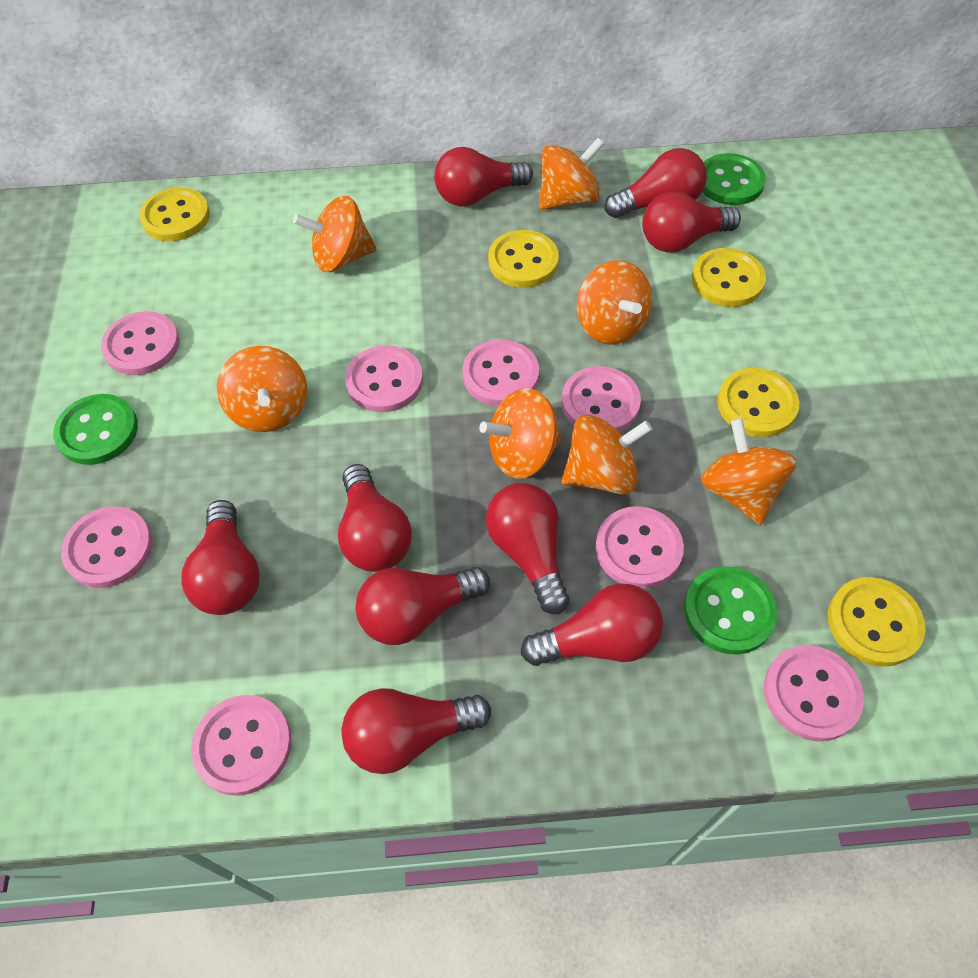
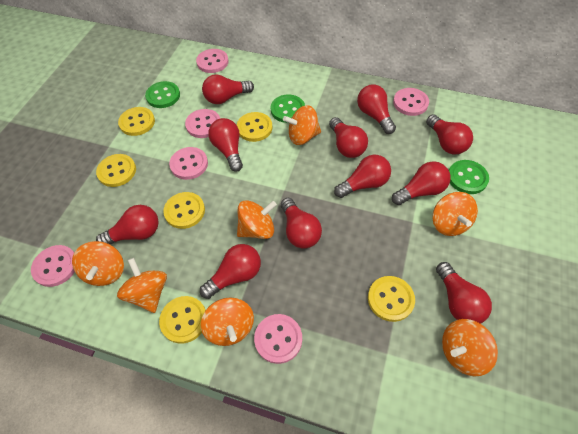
pink button: 8 -> 6
red light bulb: 9 -> 11
yellow button: 5 -> 6

